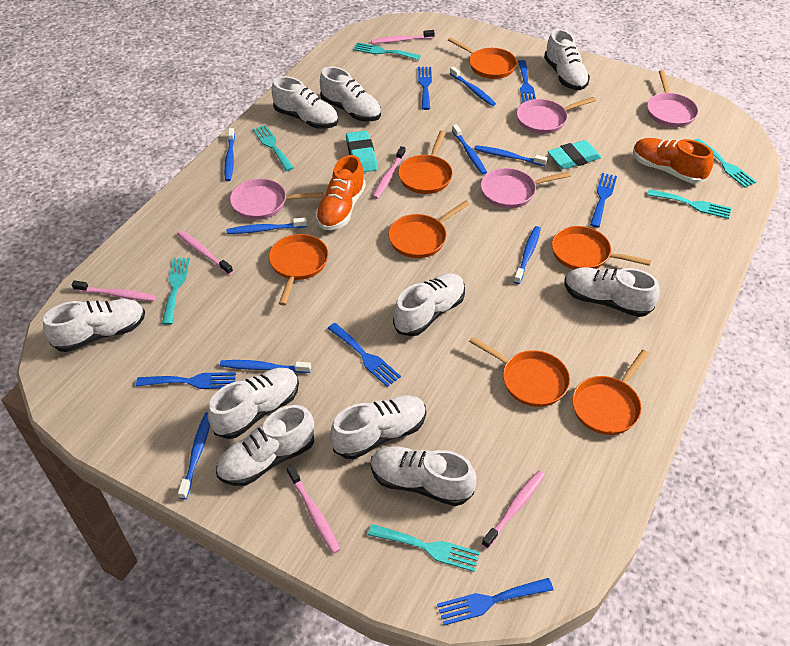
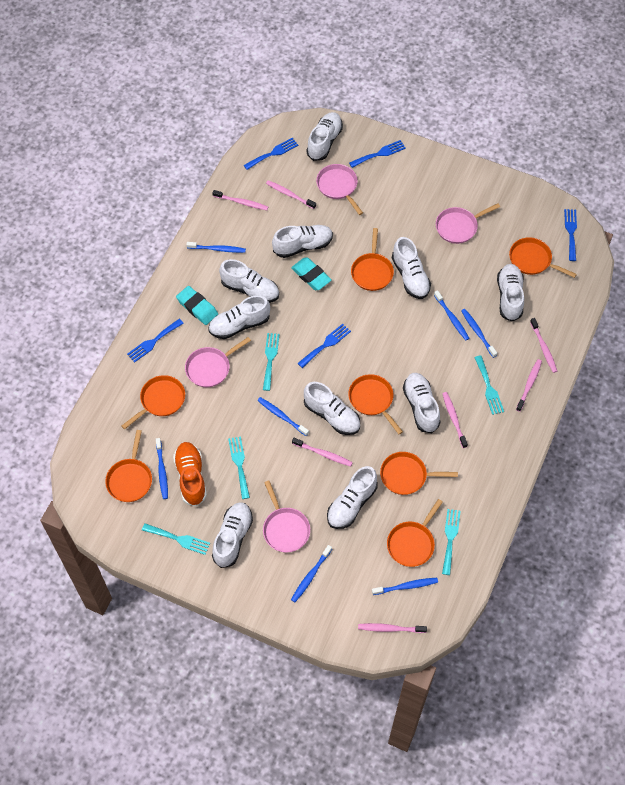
blue fork: 6 -> 5
blue toothbrush: 8 -> 7
orange shoe: 2 -> 1
pink toothbrush: 6 -> 7
turquoise fork: 6 -> 5

